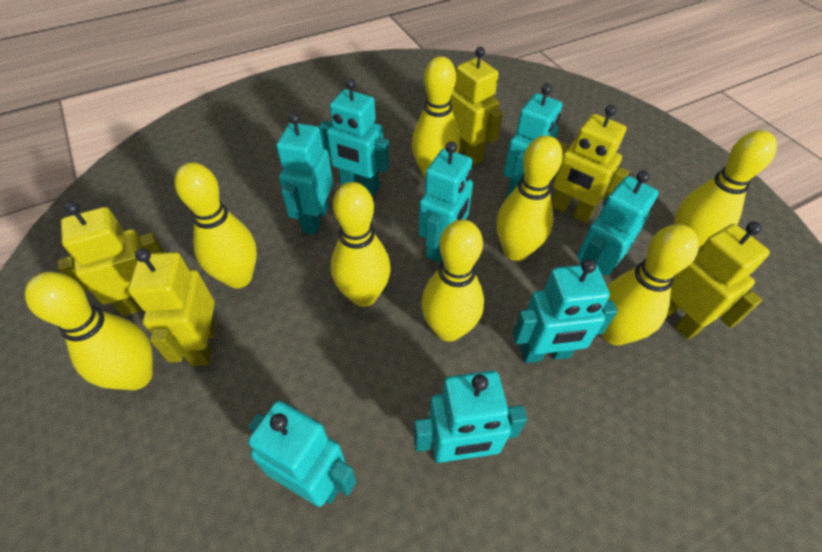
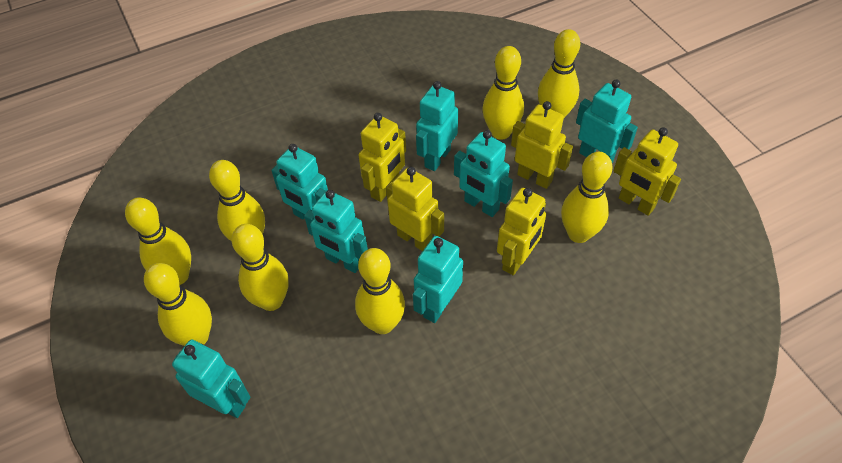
turquoise robot: 8 -> 7

